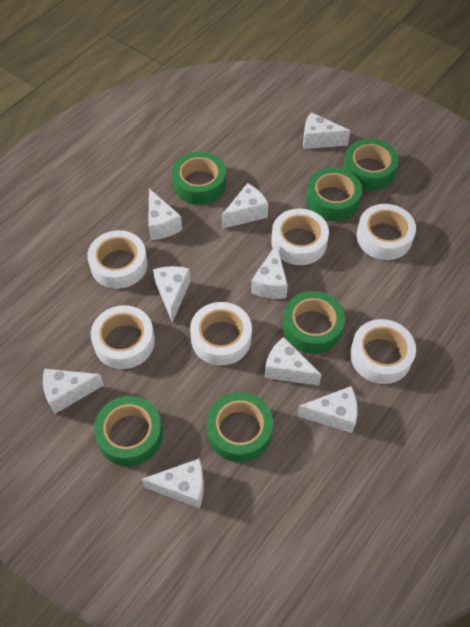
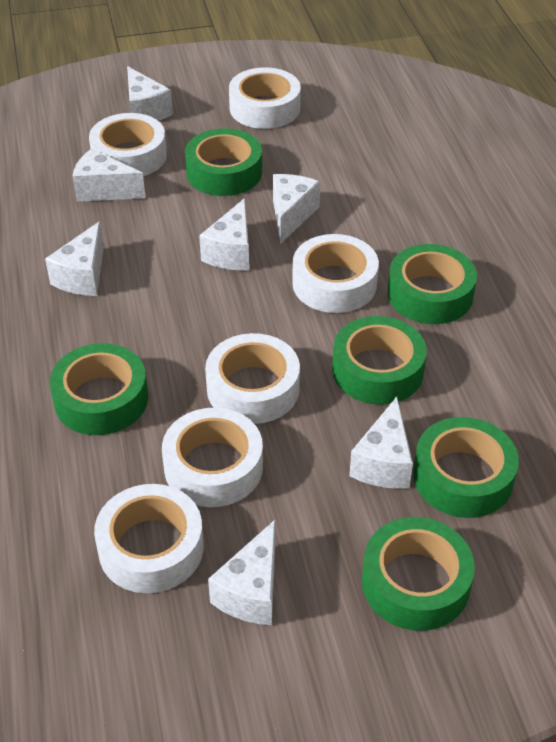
white cheese: 9 -> 7

